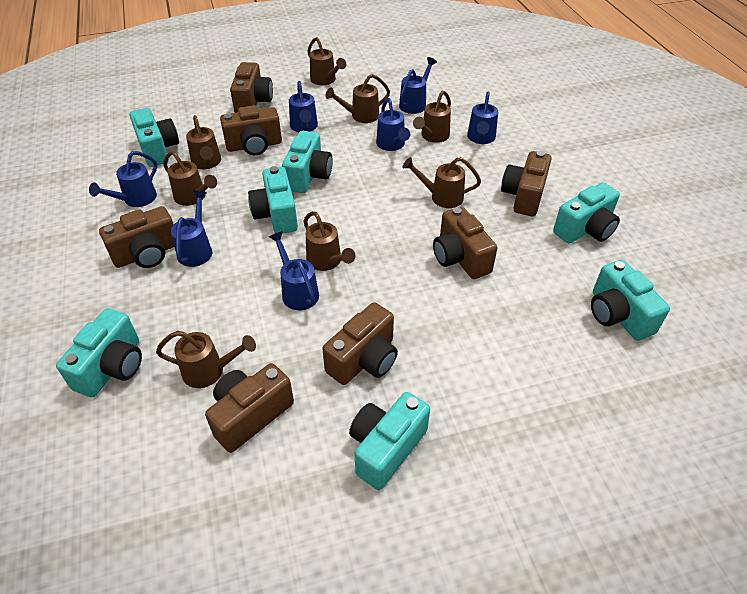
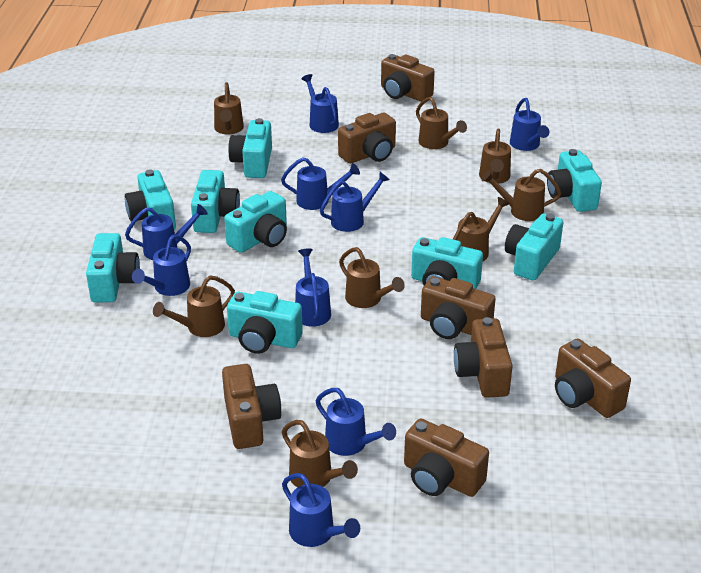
blue watering can: 7 -> 9
turquoise camera: 7 -> 9

